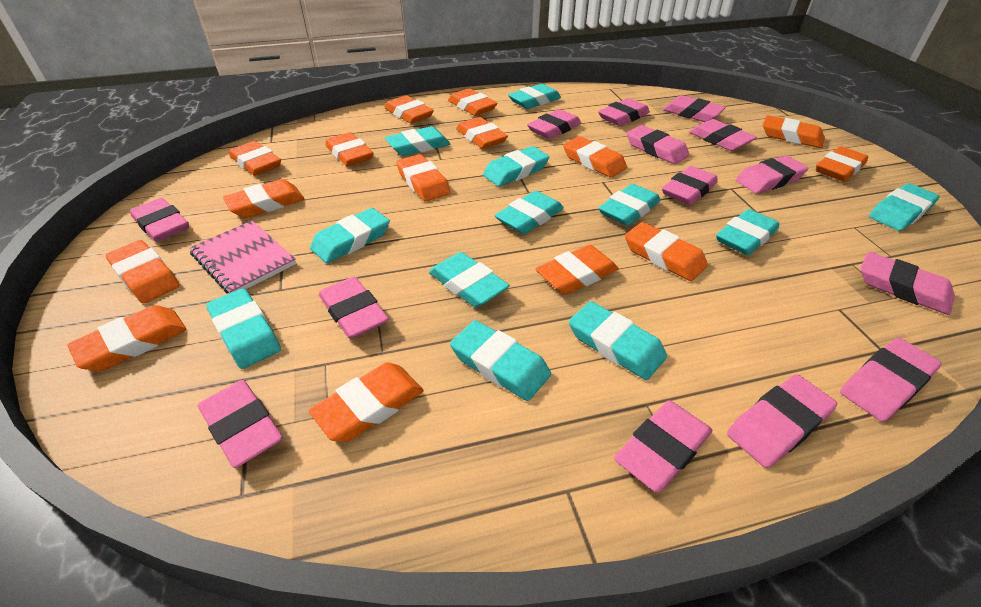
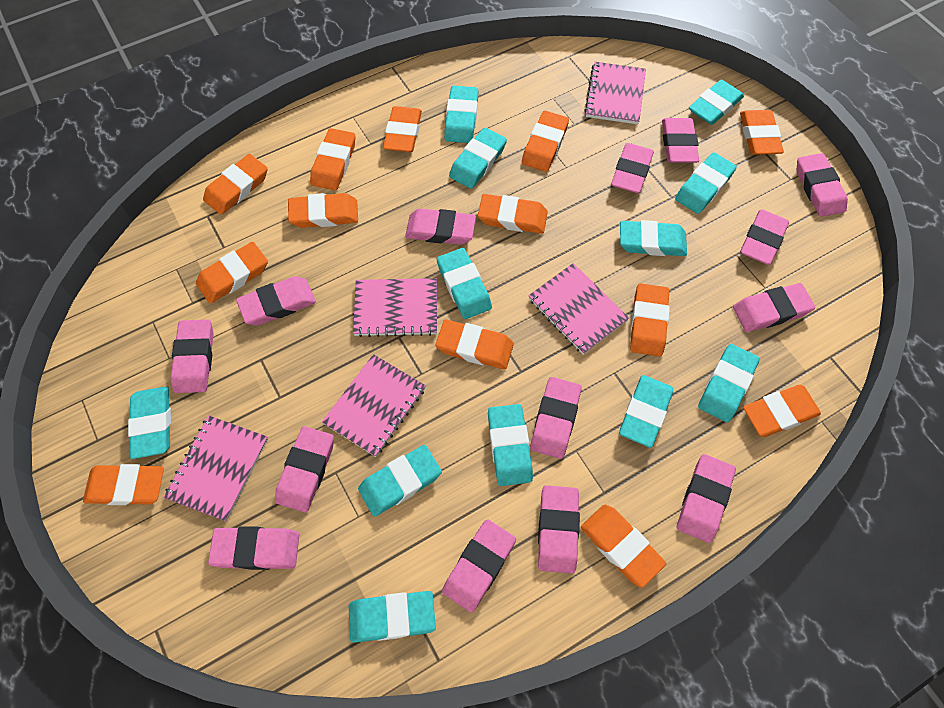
orange eraser: 15 -> 13
pink notebook: 1 -> 5

